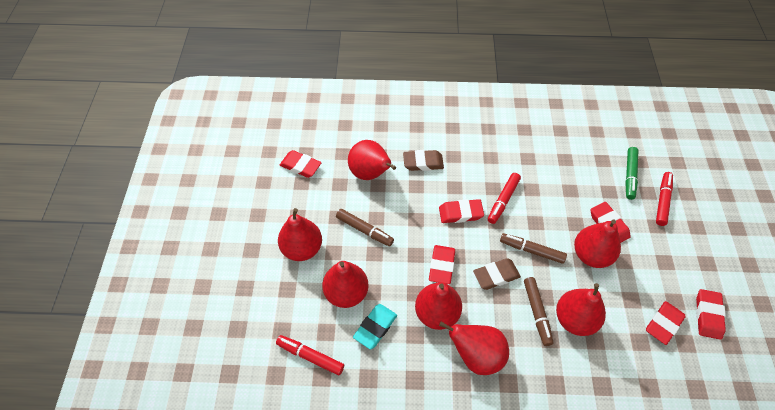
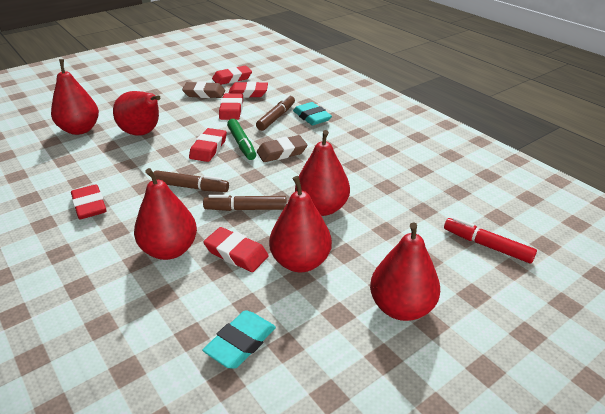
red marker: 3 -> 1
red pear: 7 -> 6
turquoise eraser: 1 -> 2

